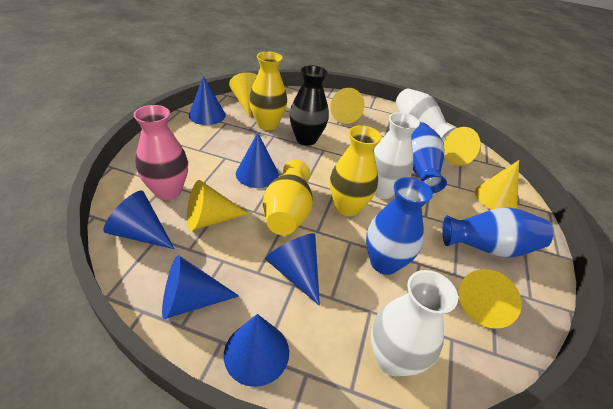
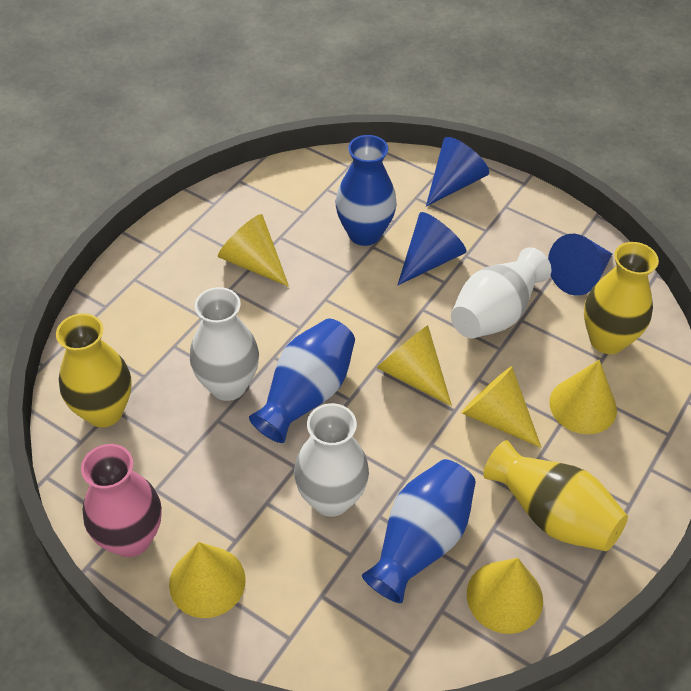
black vase: 1 -> 0
blue cone: 6 -> 3

